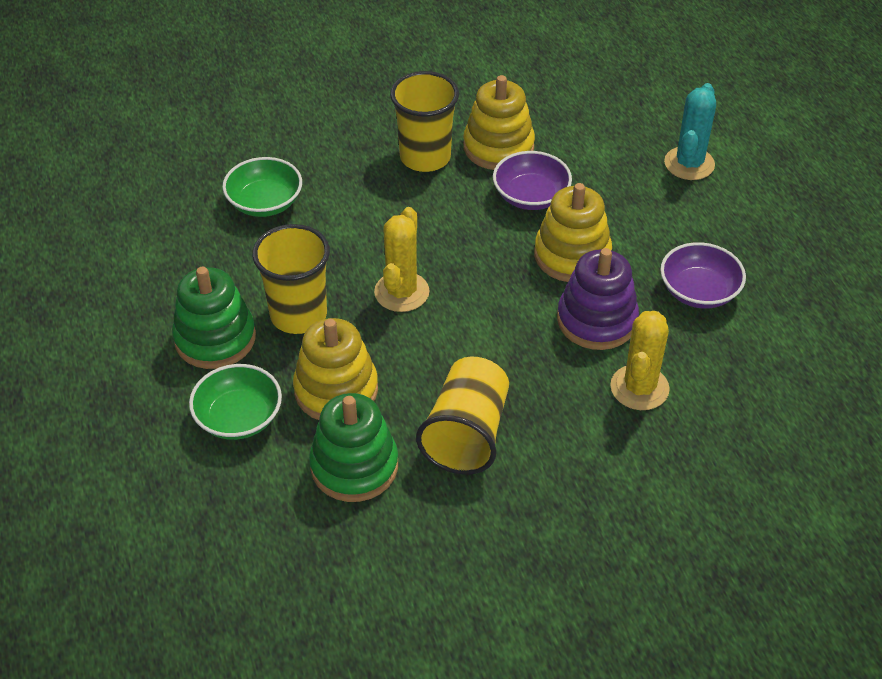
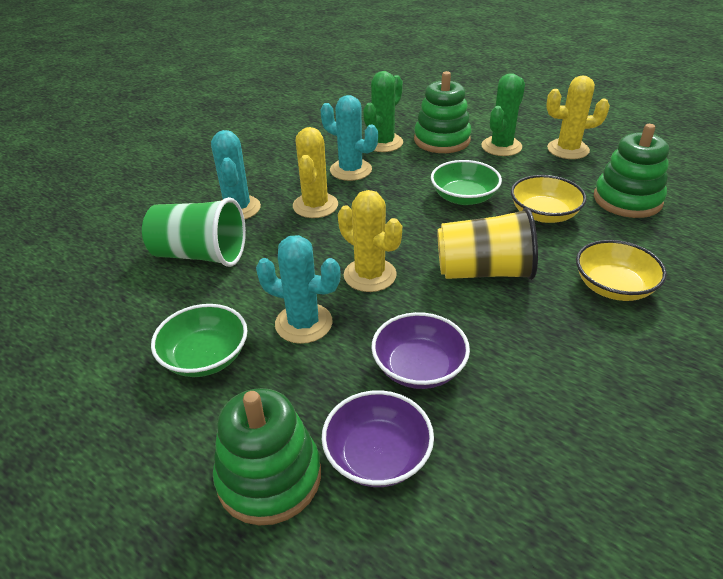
green cactus: 0 -> 2
green cup: 0 -> 1
green stacking toy: 2 -> 3
purple stacking toy: 1 -> 0
turquoise cactus: 1 -> 3
yellow bowl: 0 -> 2
yellow cactus: 2 -> 3
yellow cup: 3 -> 1
yellow stacking toy: 3 -> 0

